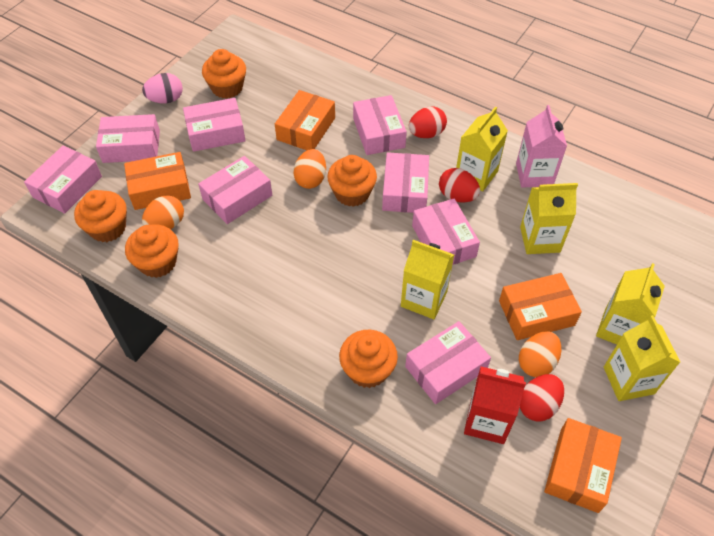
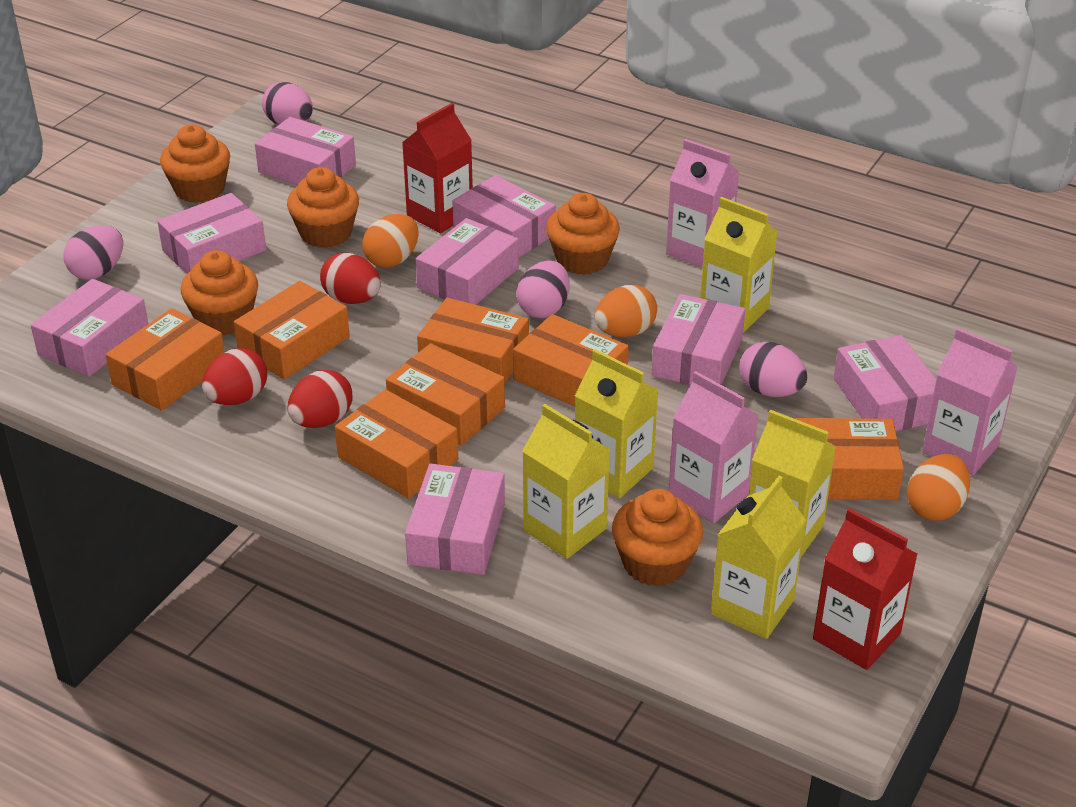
orange box: 4 -> 7
pink carton: 1 -> 3
pink egg: 1 -> 4
red carton: 1 -> 2

